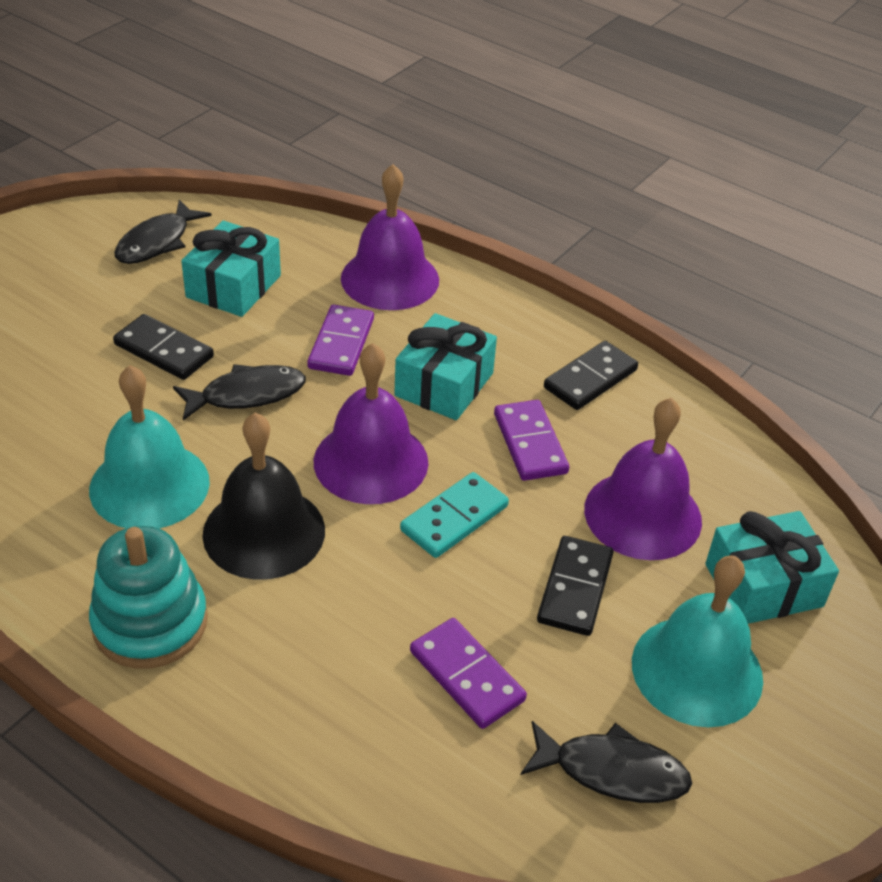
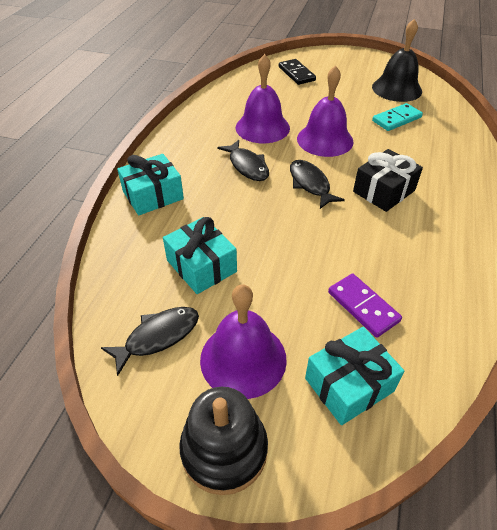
black domino: 3 -> 1
black gift: 0 -> 1
black stacking toy: 0 -> 1
purple domino: 3 -> 1
turquoise bell: 2 -> 0
turquoise stacking toy: 1 -> 0

